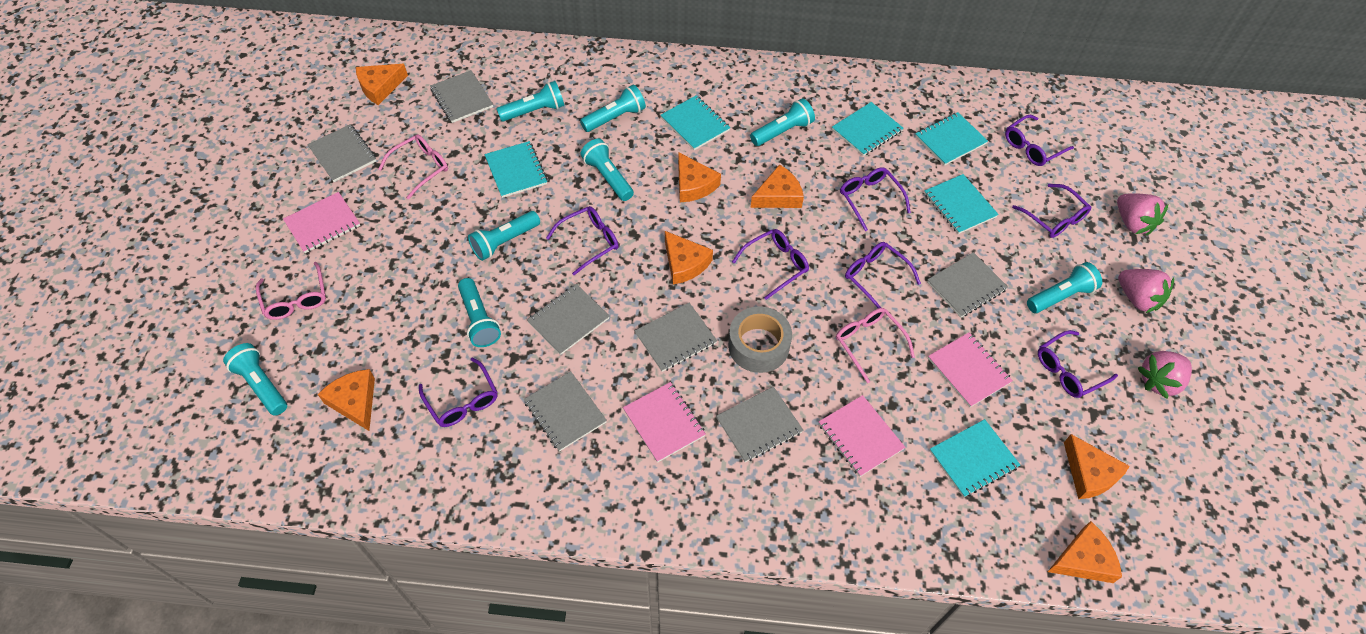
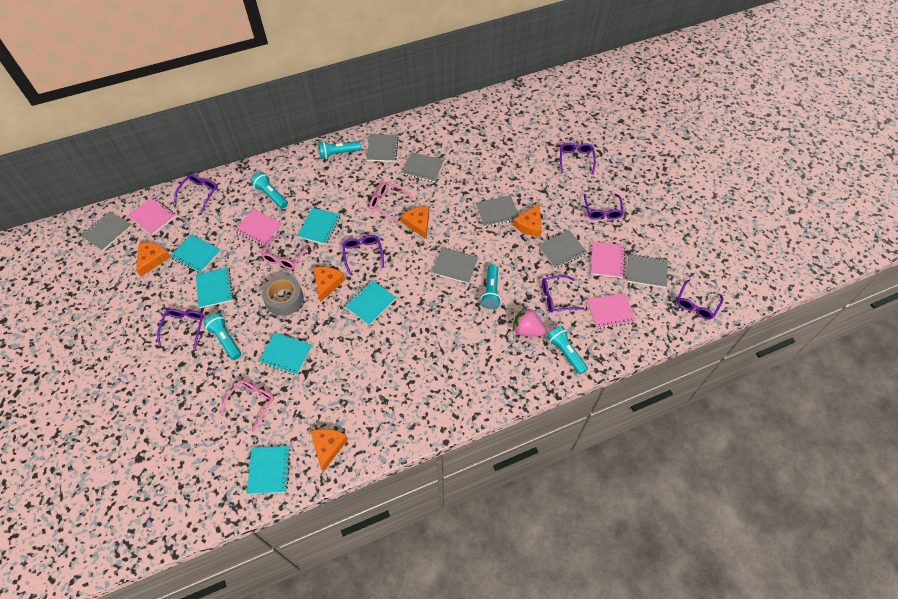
orange cheese: 7 -> 5
pink strawberry: 3 -> 1
purple glasses: 8 -> 7
turquoise flashlight: 8 -> 5

